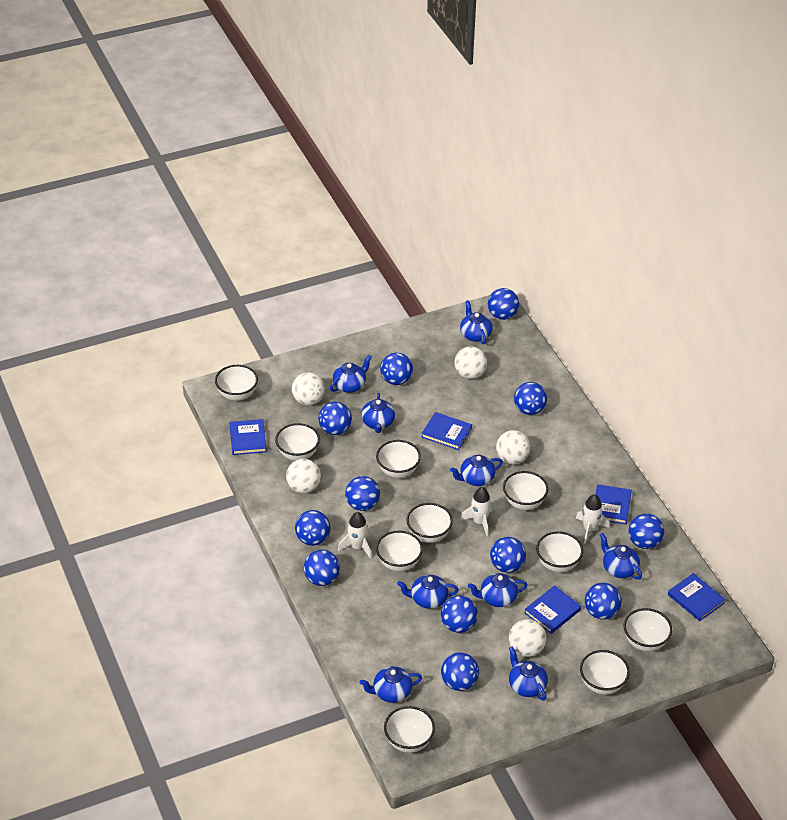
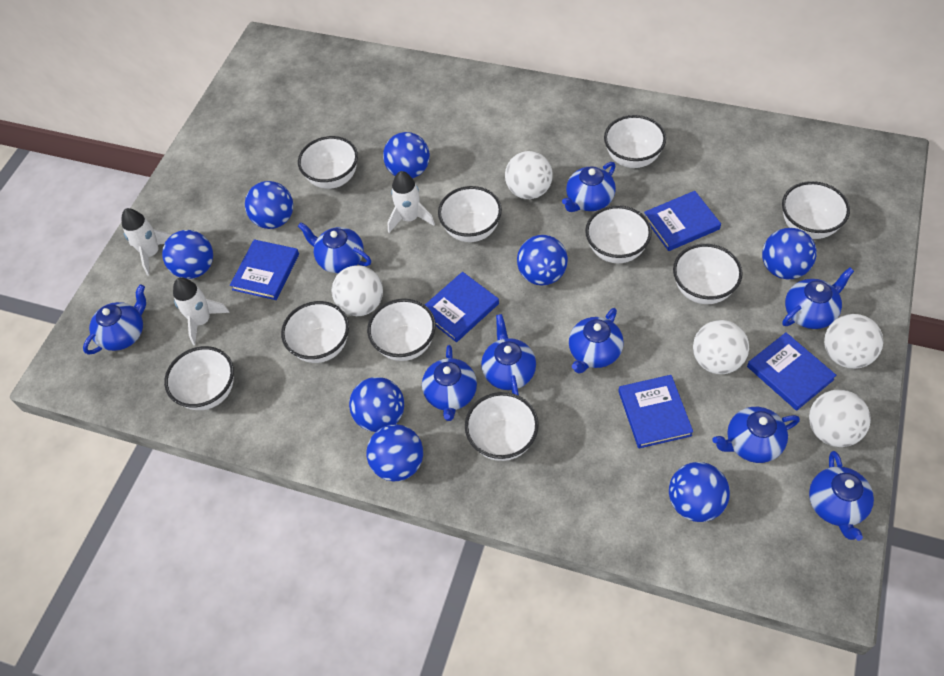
blue ball: 12 -> 8

